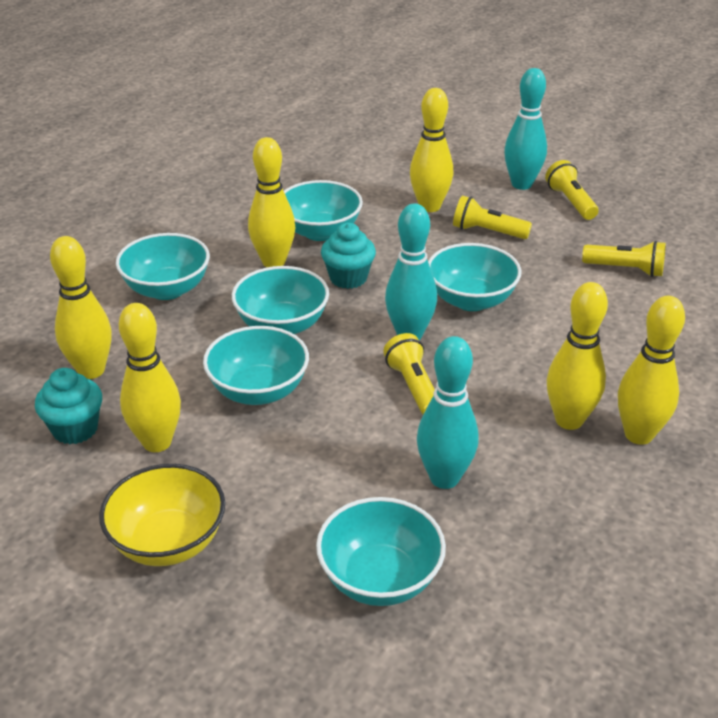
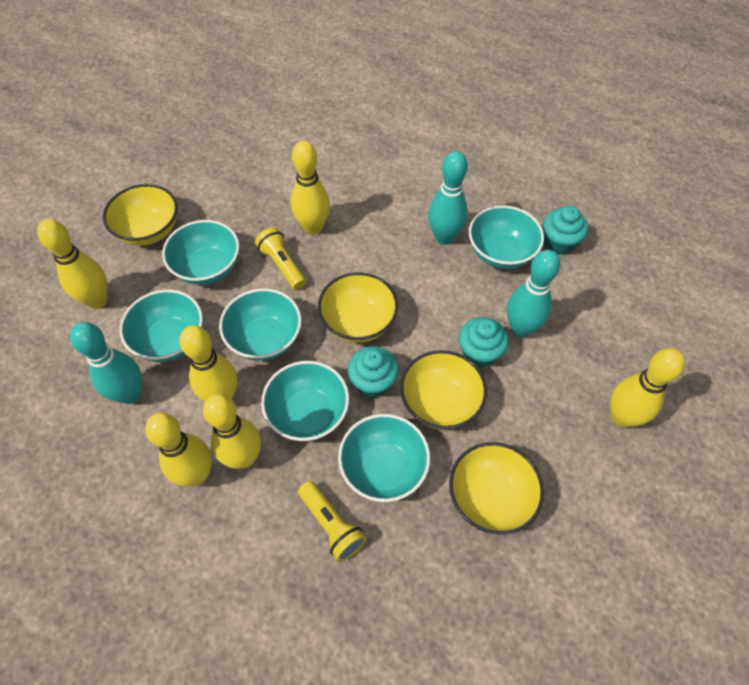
turquoise cupcake: 2 -> 3
yellow bowl: 1 -> 4
yellow flashlight: 4 -> 2

